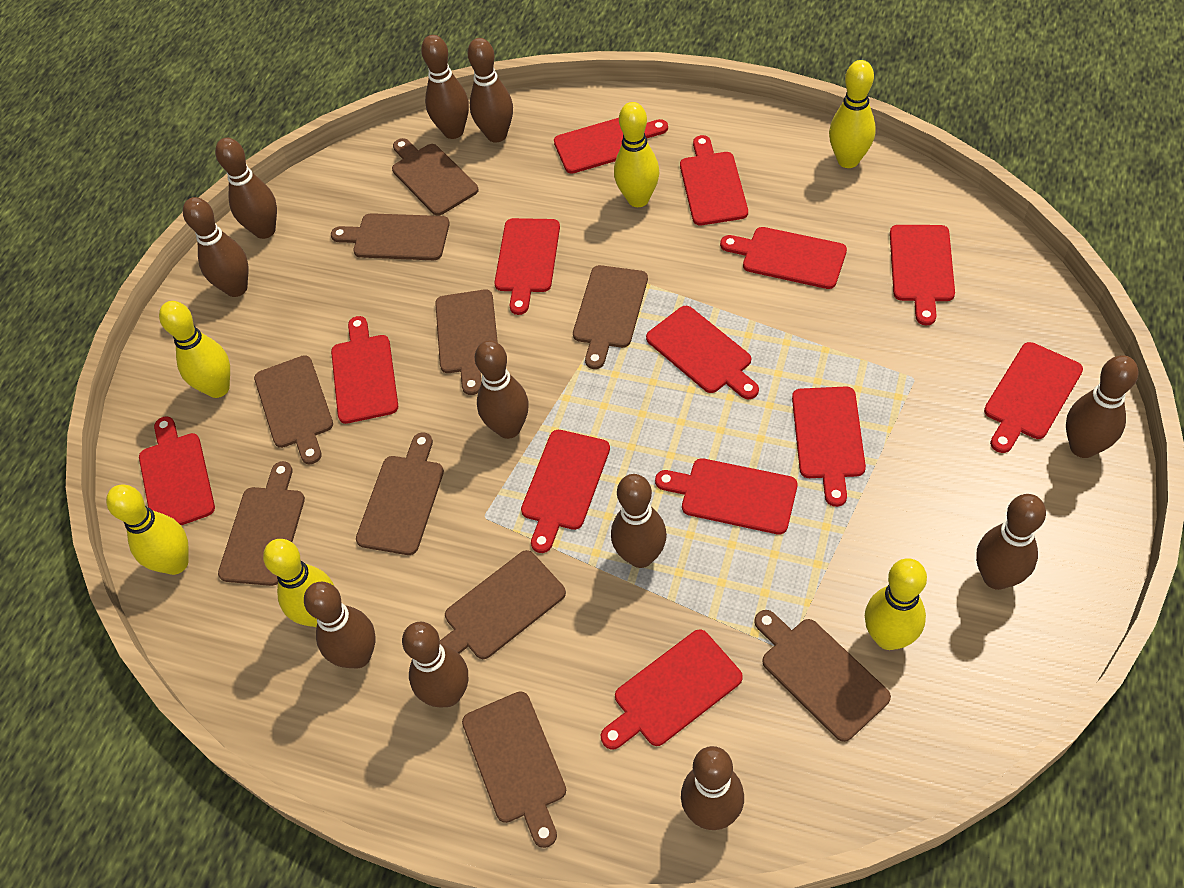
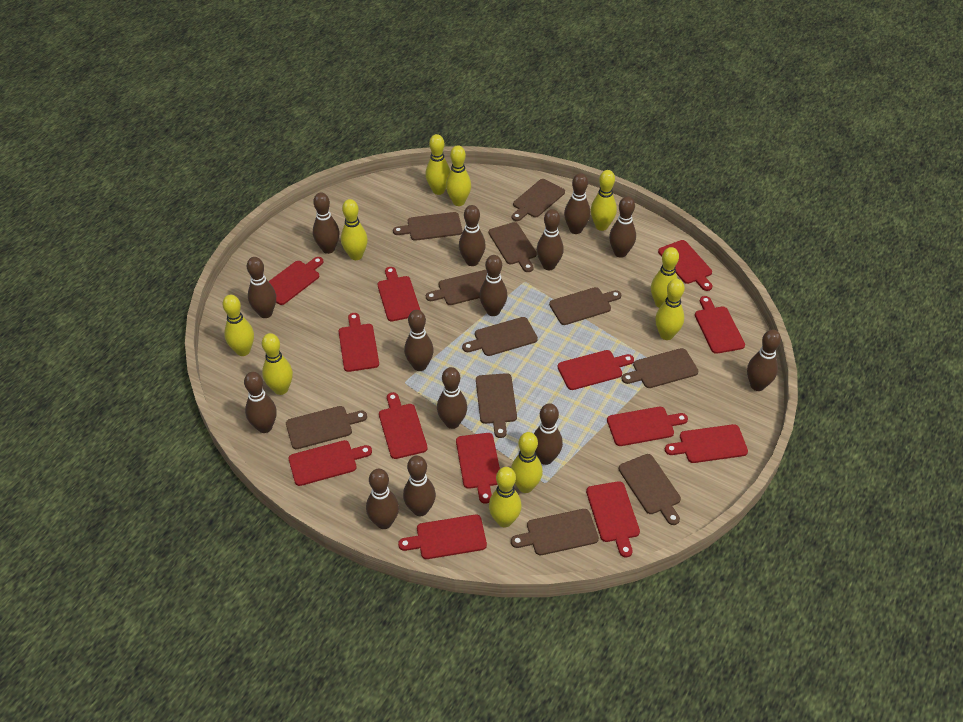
brown bowling pin: 11 -> 14
brown cutting board: 10 -> 11
yellow bowling pin: 6 -> 10

